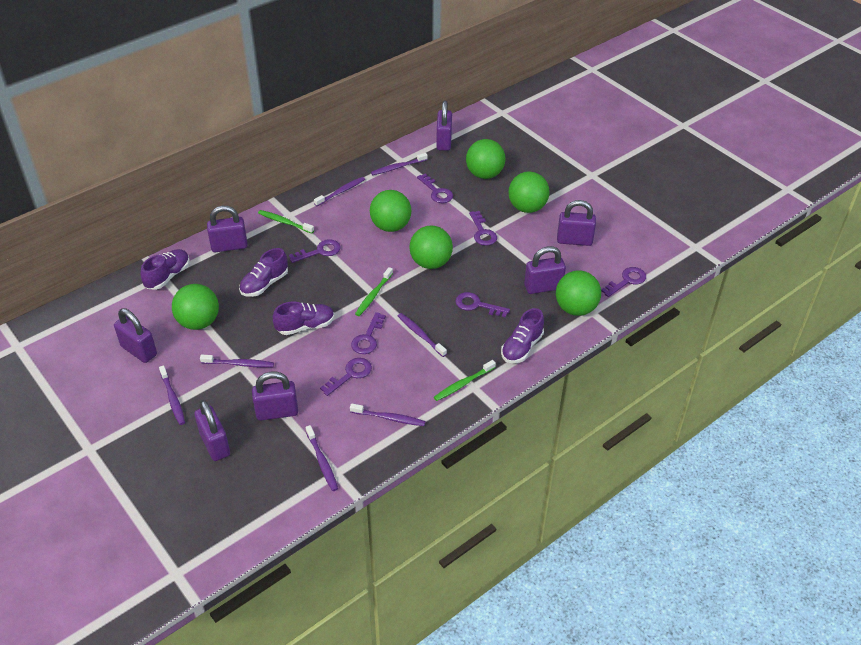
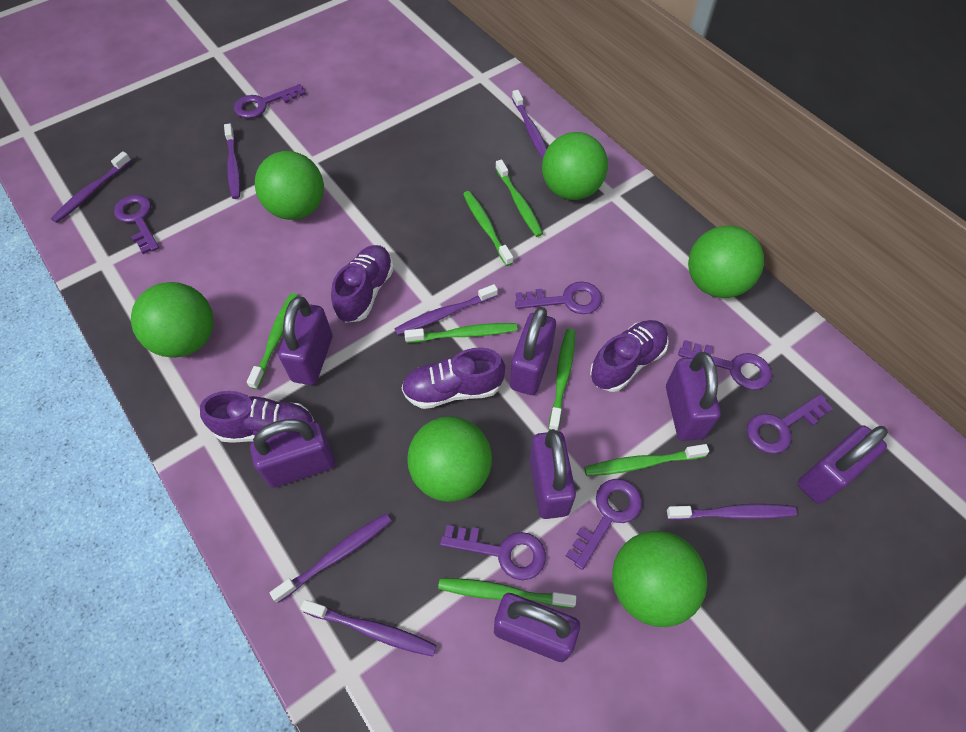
green toothbrush: 3 -> 7

